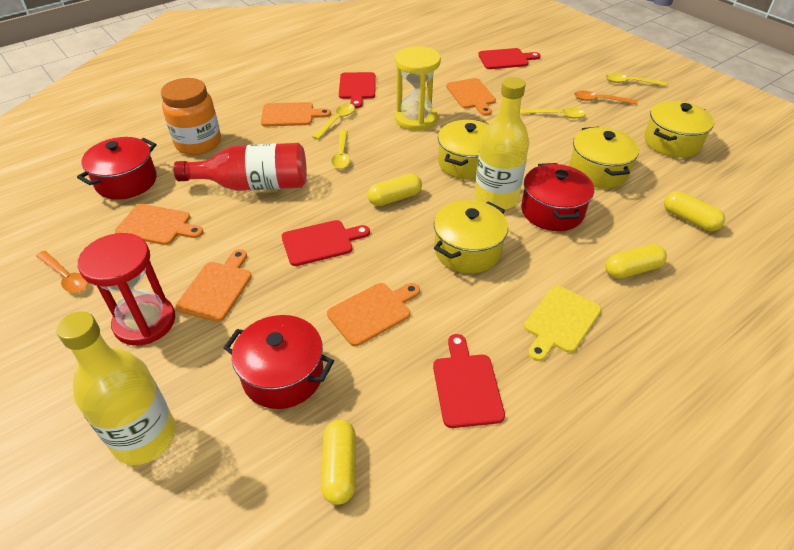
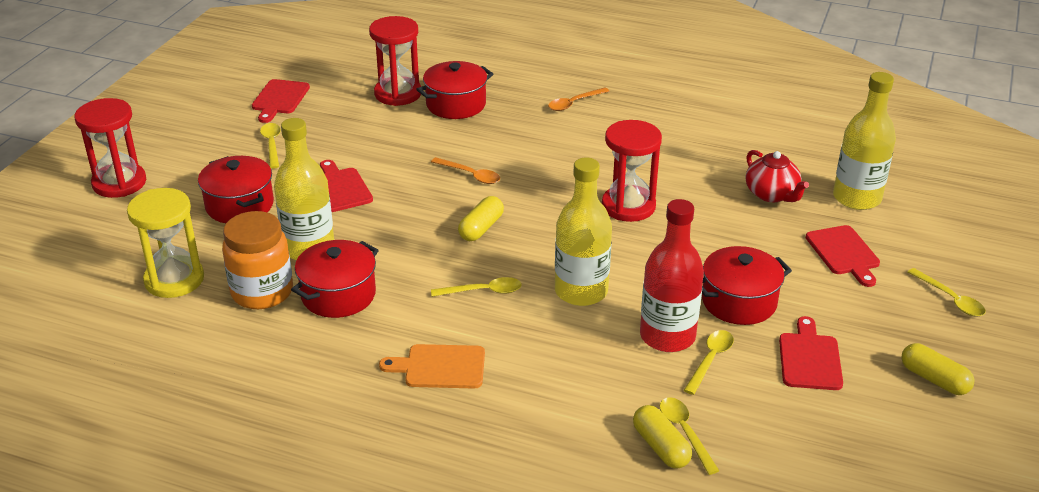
orange cutting board: 5 -> 1
red hourglass: 1 -> 3
red pot: 3 -> 4
red teapot: 0 -> 1
yellow bottle: 2 -> 3
yellow capsule: 4 -> 3
yellow cutting board: 1 -> 0
yellow pot: 4 -> 0
yellow spoon: 4 -> 5

